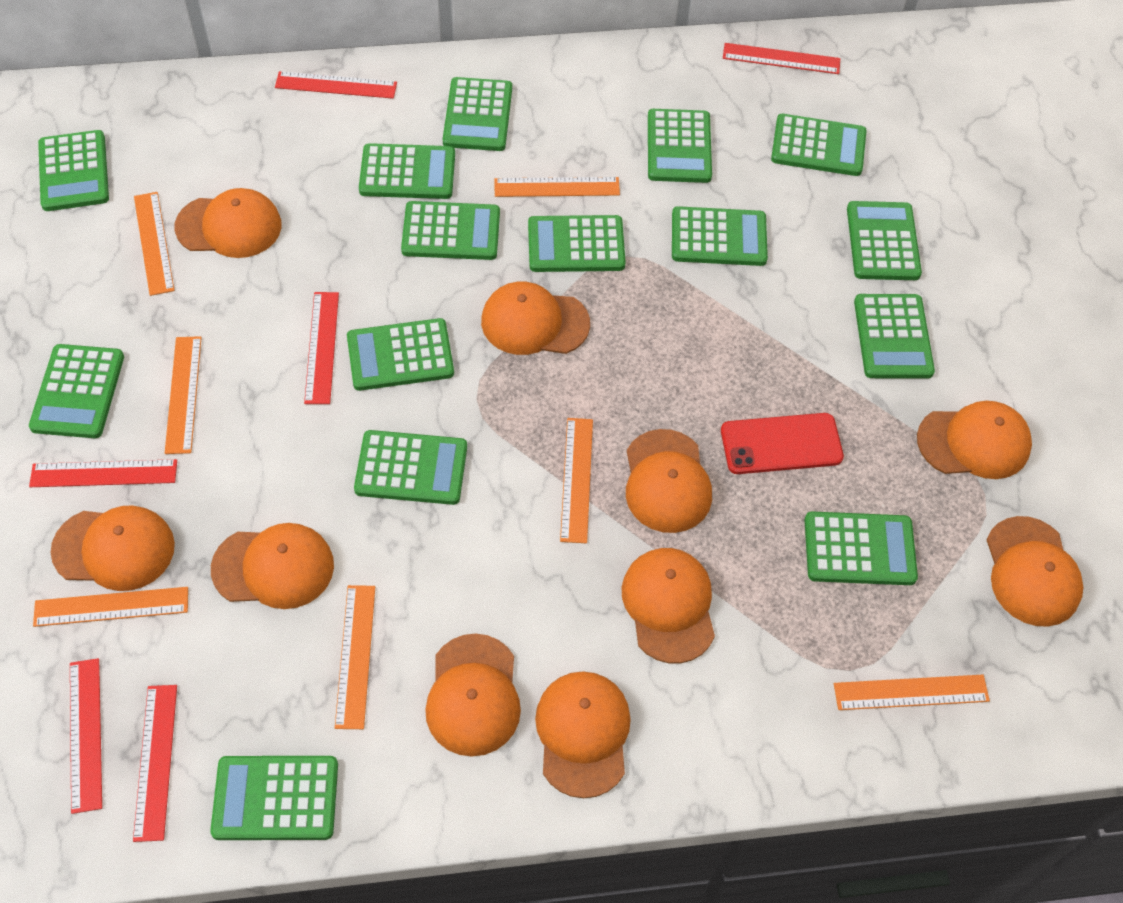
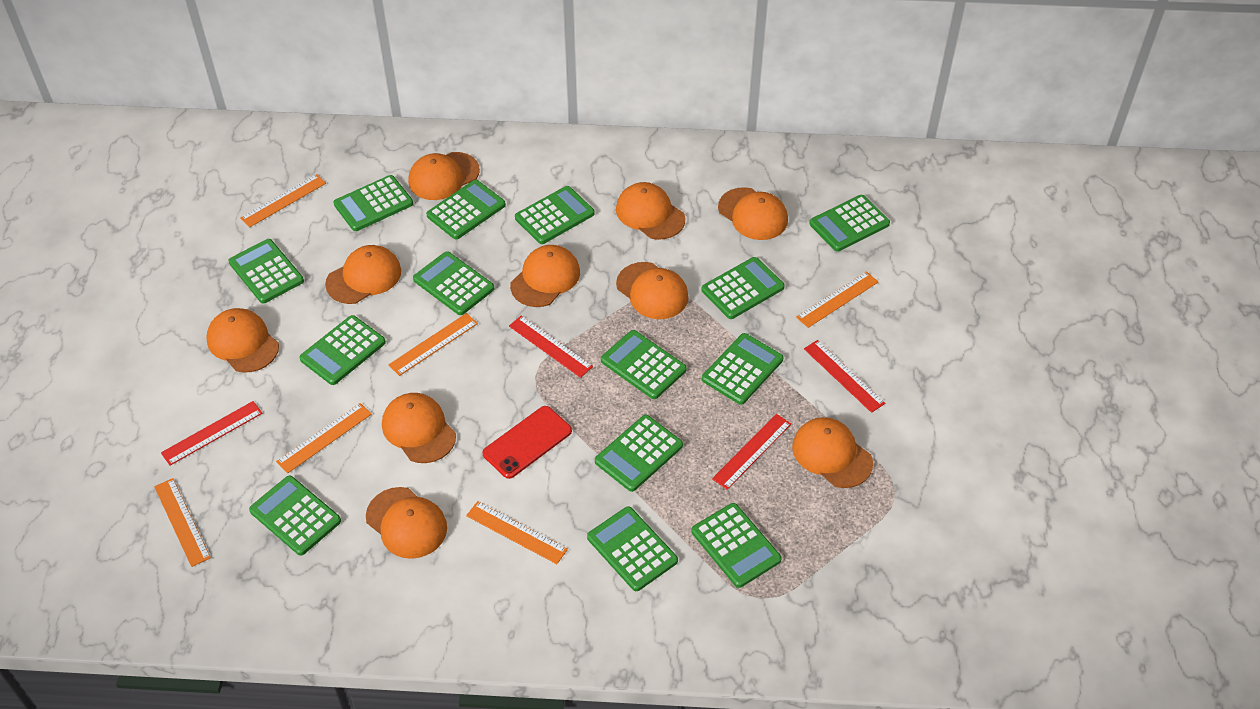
green calculator: 15 -> 14
orange ruler: 7 -> 6
red ruler: 6 -> 4

